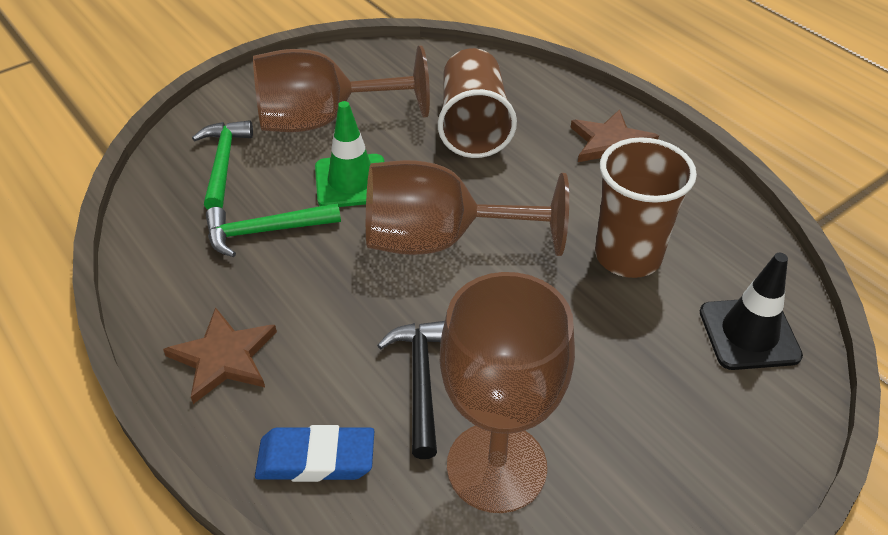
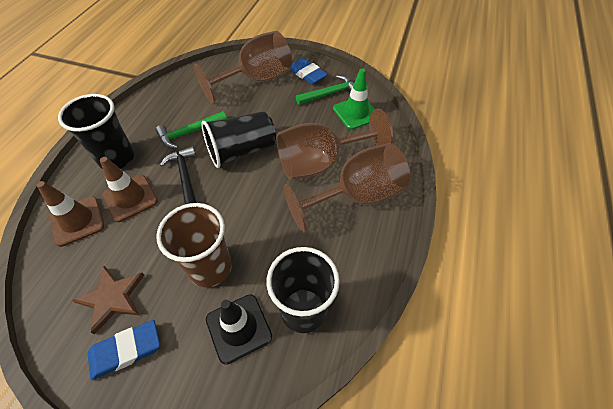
black cup: 0 -> 3
blue eraser: 1 -> 2
brown cup: 2 -> 1
brown star: 2 -> 1
brown traffic cone: 0 -> 2

